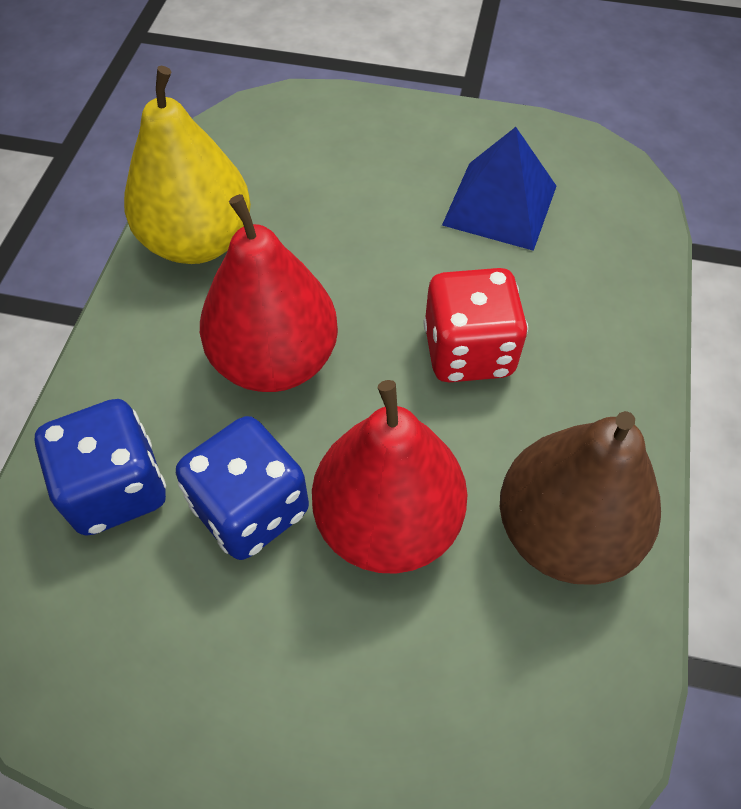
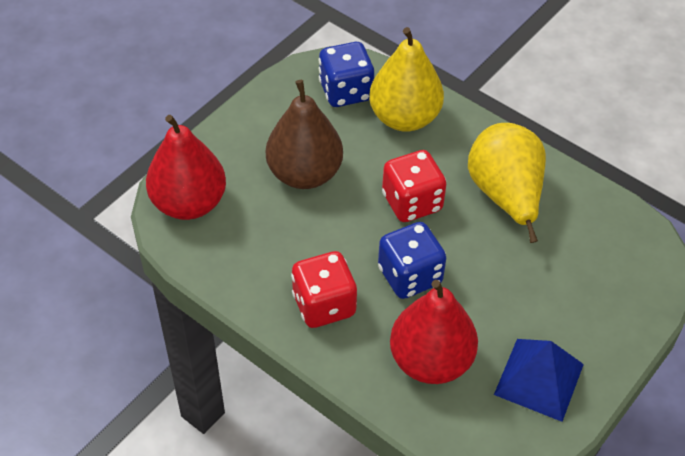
red dice: 1 -> 2
yellow pear: 1 -> 2

